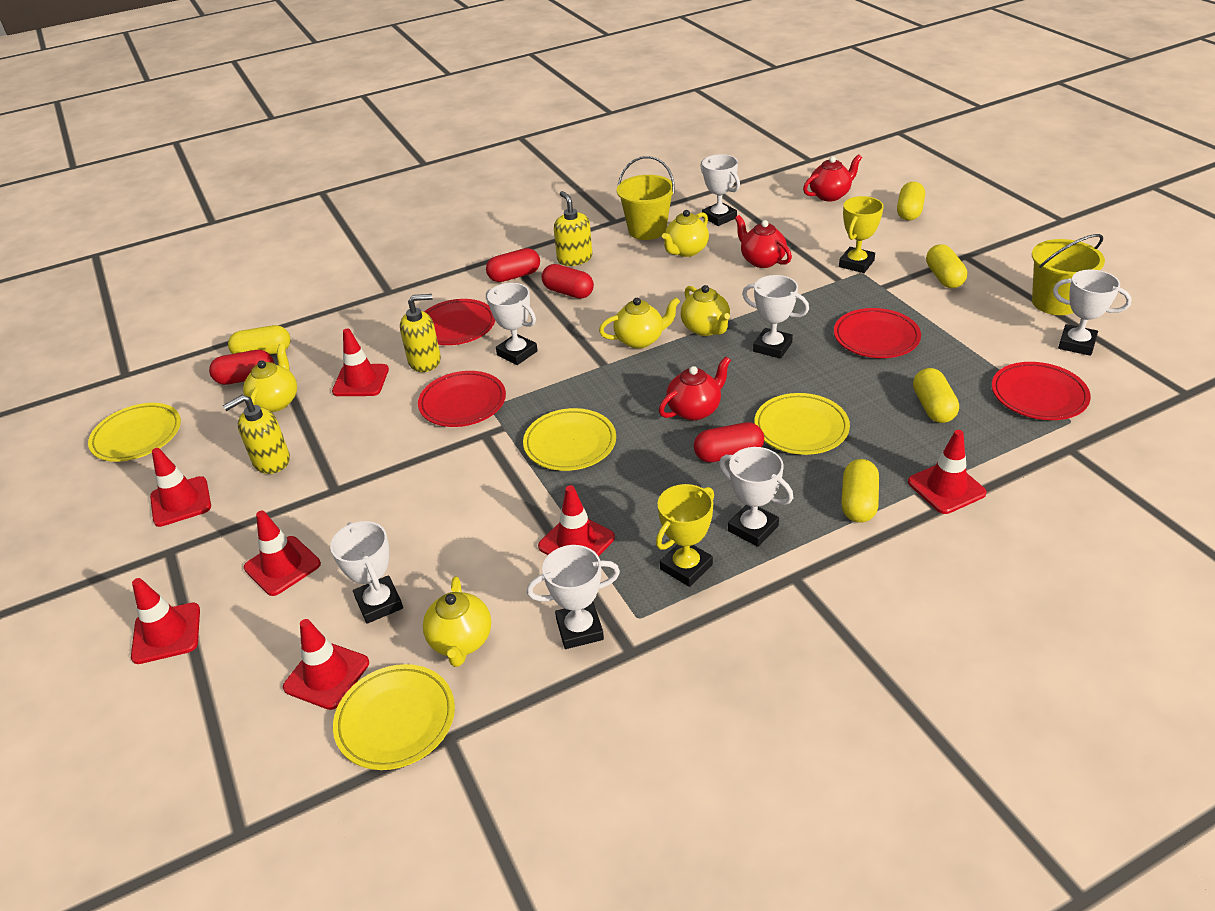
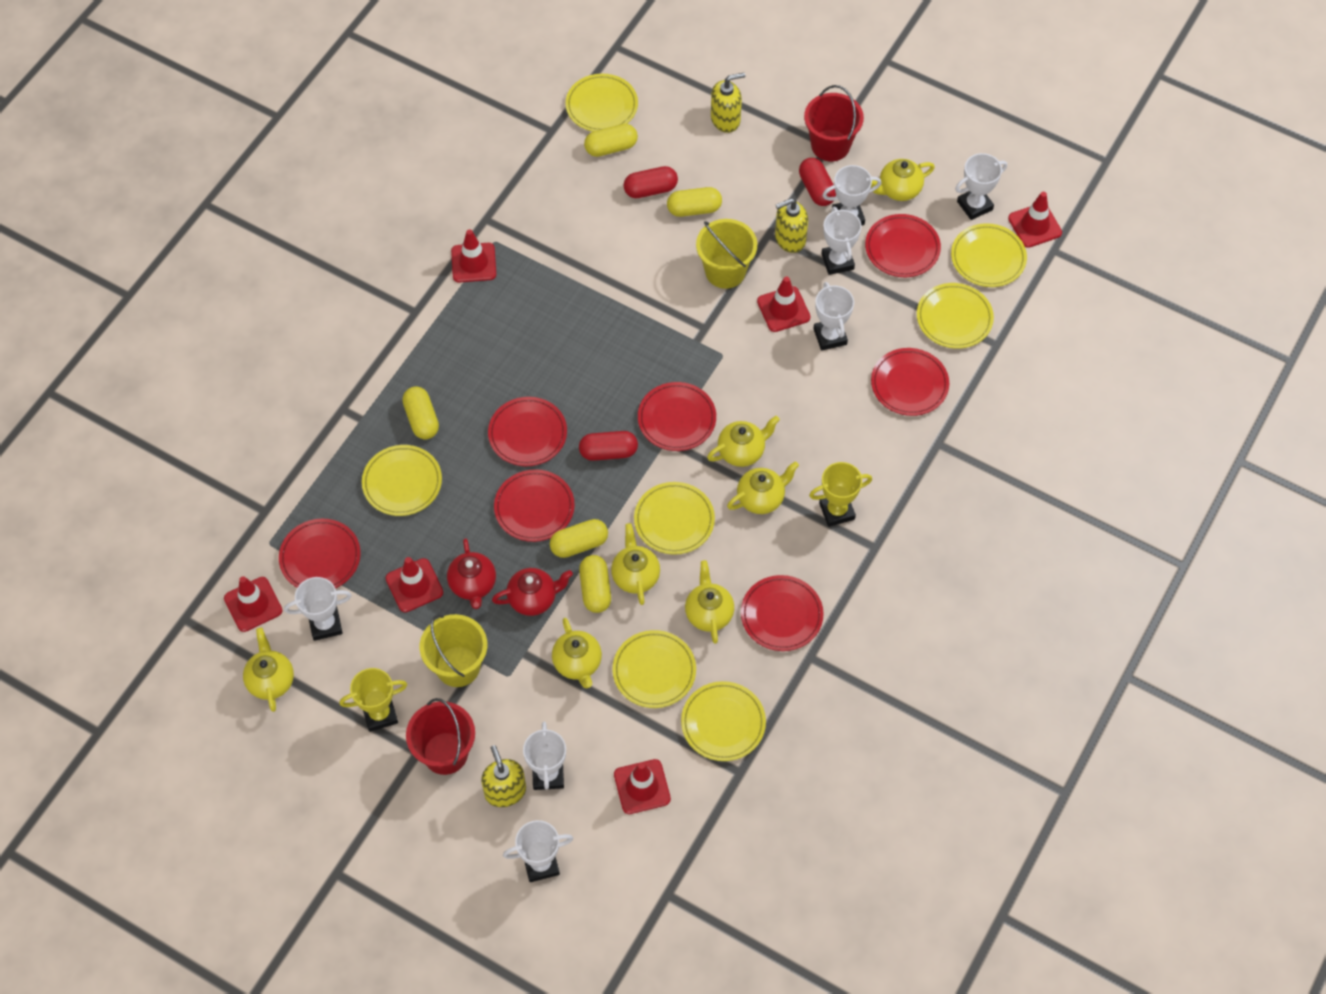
red bucket: 0 -> 2
red capsule: 4 -> 3
red plate: 4 -> 7
red teapot: 3 -> 2
red traffic cone: 7 -> 6
yellow plate: 4 -> 7
yellow teapot: 5 -> 7

